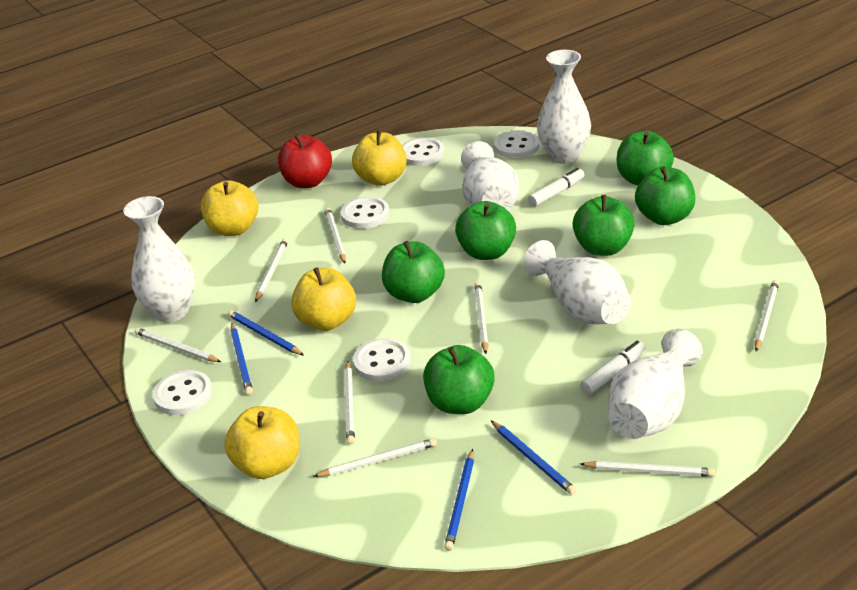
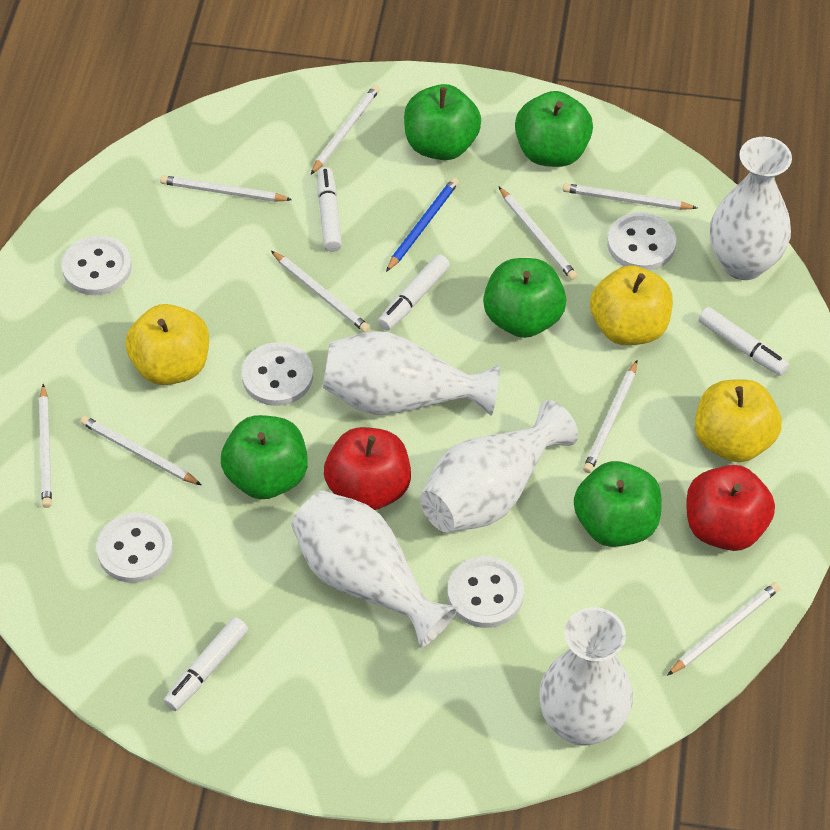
blue pencil: 4 -> 1
green apple: 6 -> 5
red apple: 1 -> 2
white marker: 2 -> 4
white pencil: 8 -> 9
yellow apple: 4 -> 3

